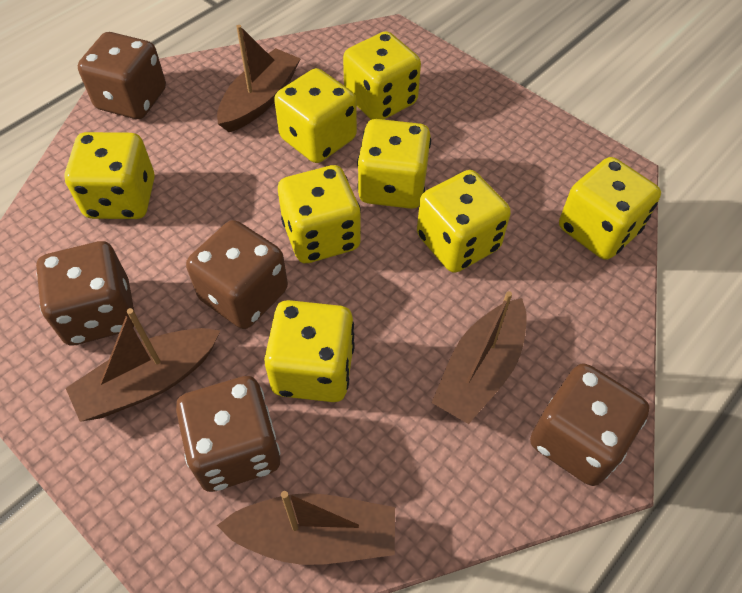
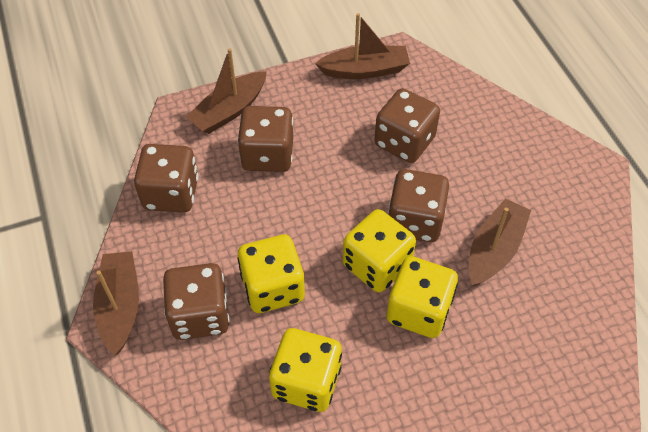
yellow dice: 8 -> 4

